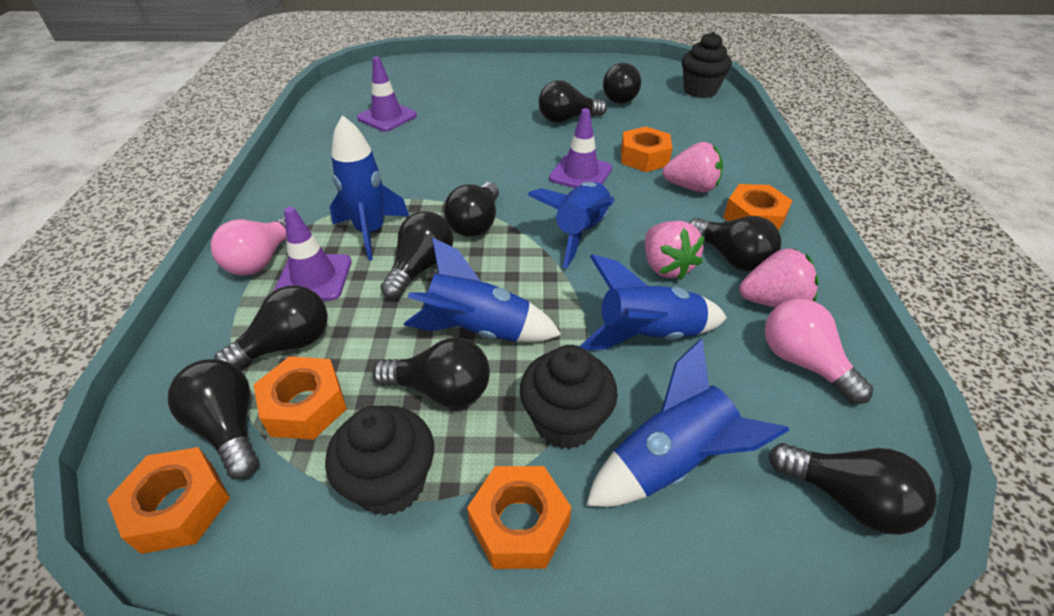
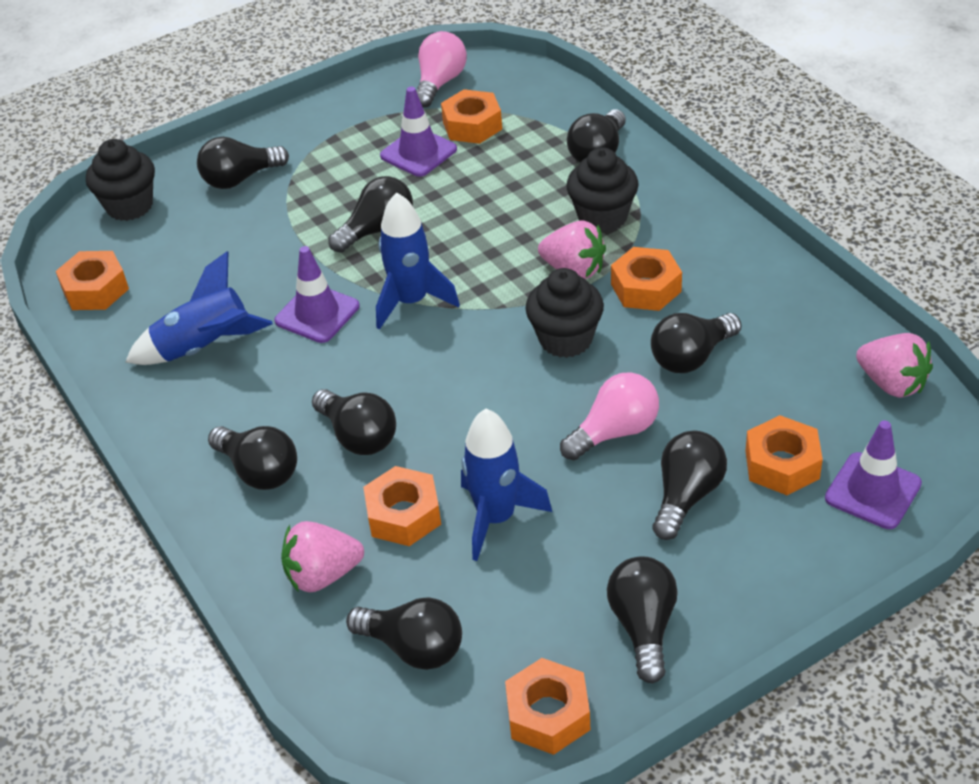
blue rocket: 5 -> 3
orange nut: 5 -> 6

